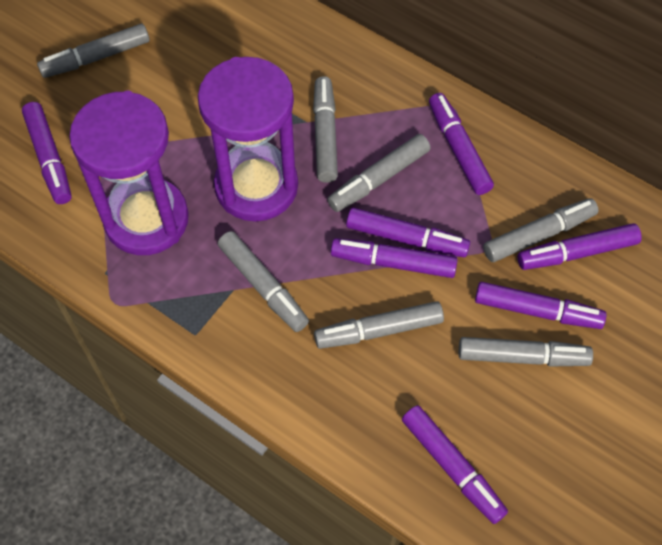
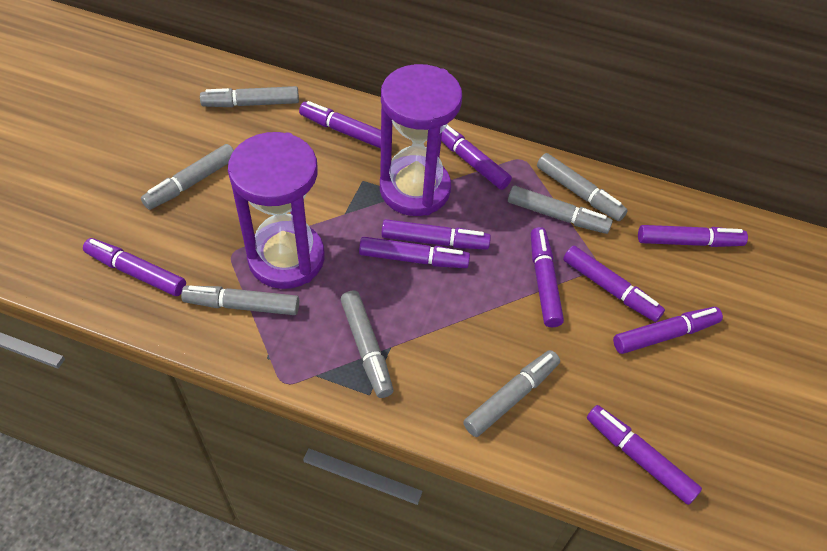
purple marker: 7 -> 10

